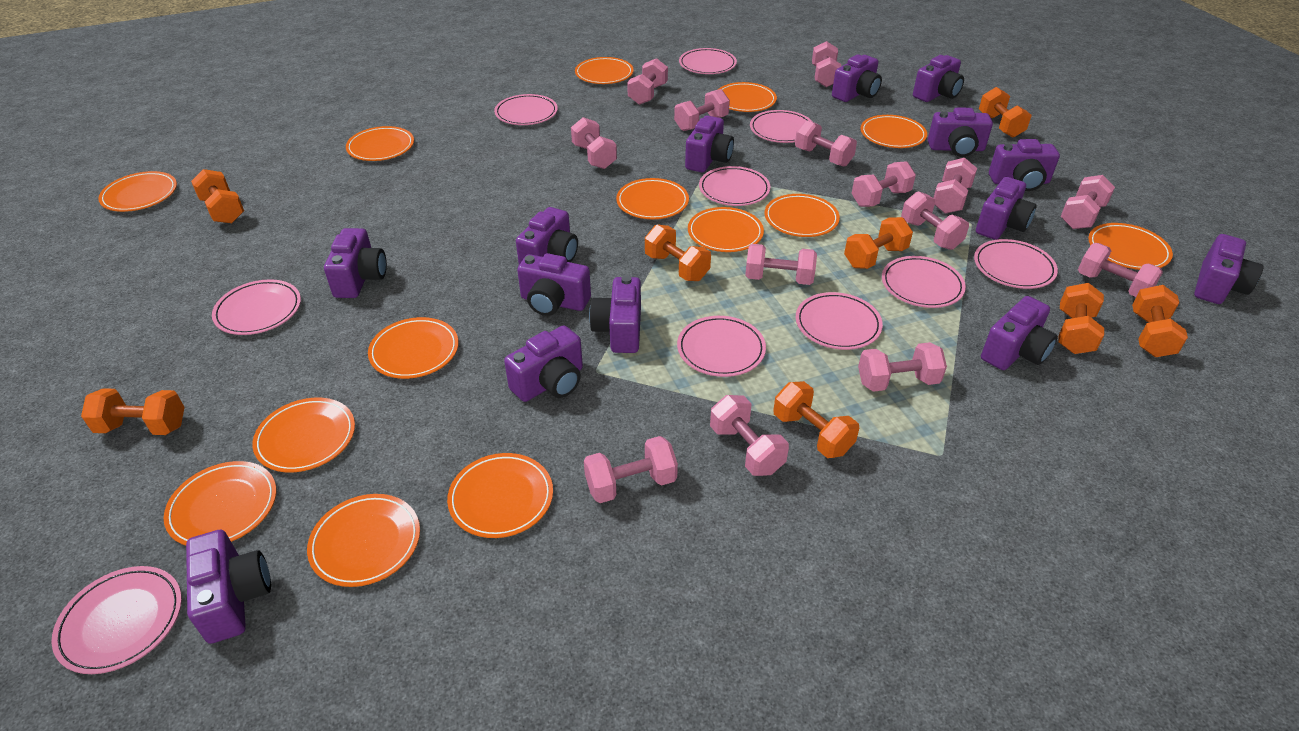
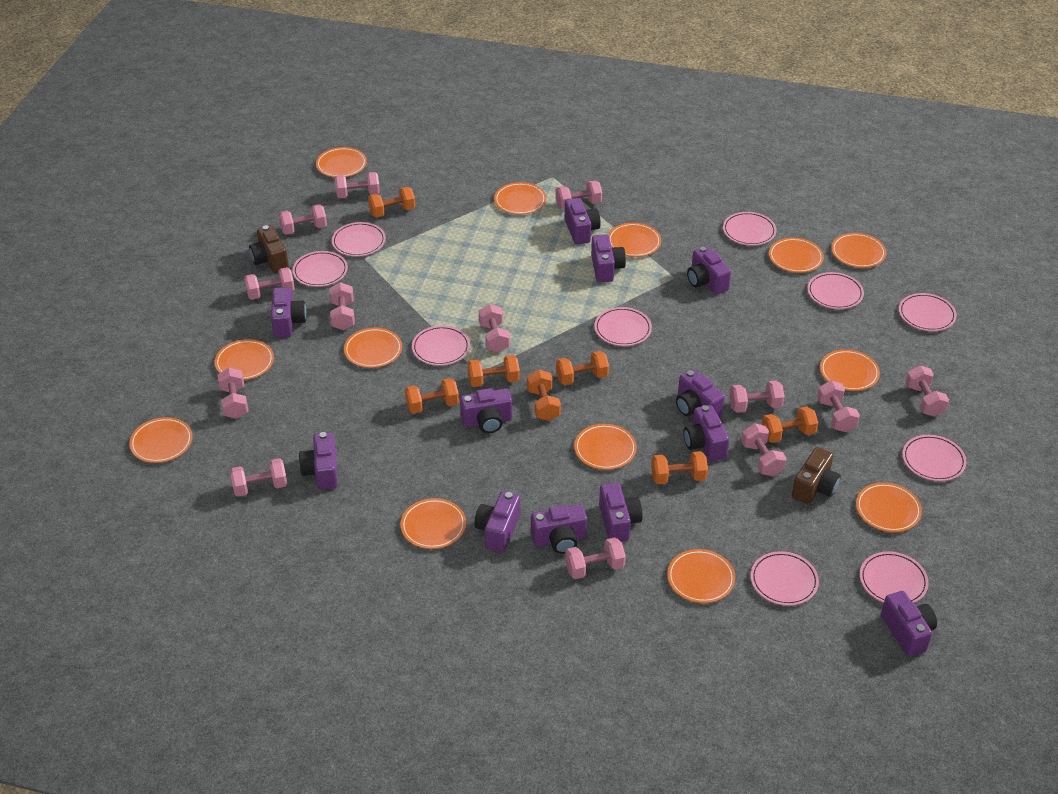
brown camera: 0 -> 2
orange dumbbell: 8 -> 7
orange plate: 14 -> 13
pink dumbbell: 14 -> 13
purple camera: 14 -> 12

